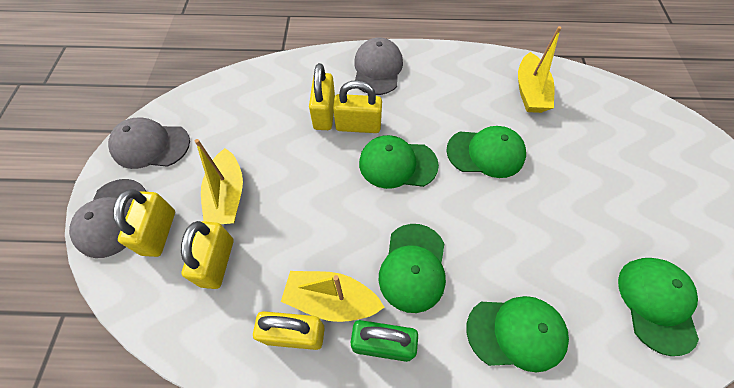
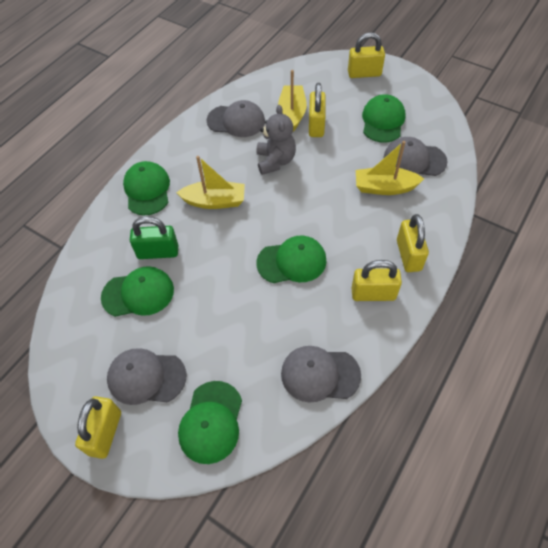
grey cap: 3 -> 4
grey teddy bear: 0 -> 1

